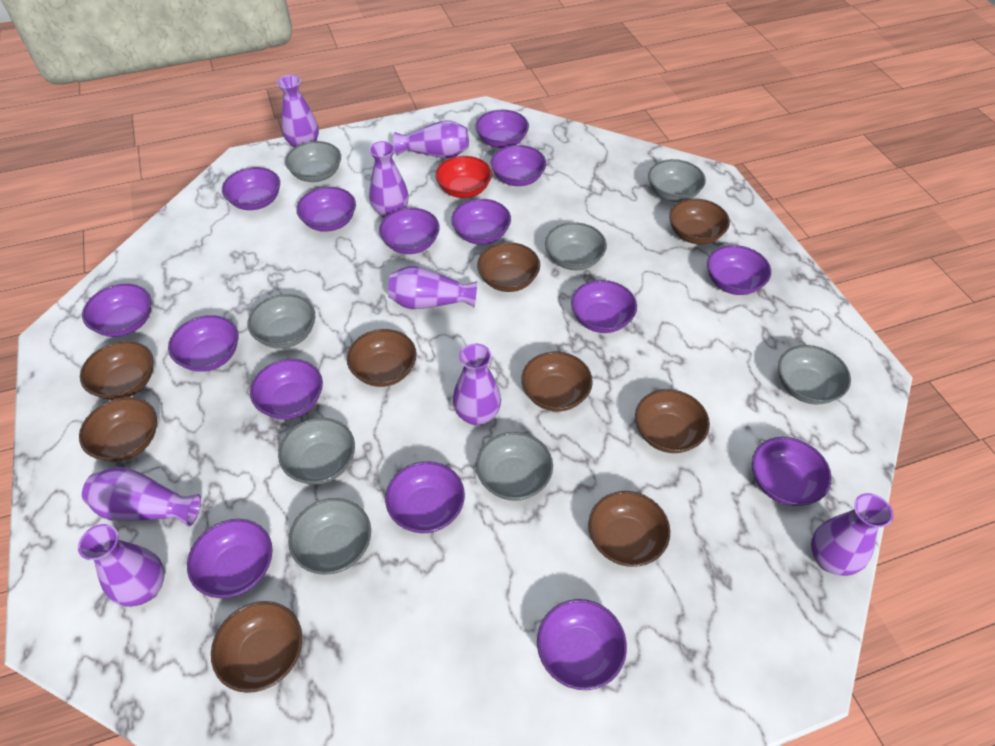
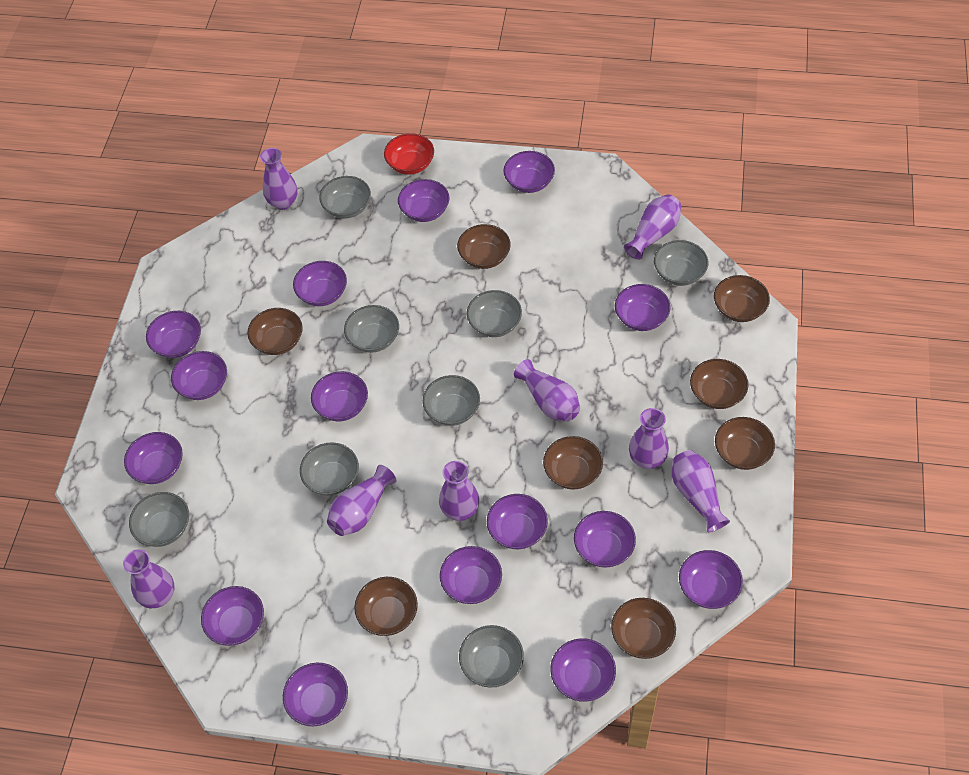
brown bowl: 9 -> 8

